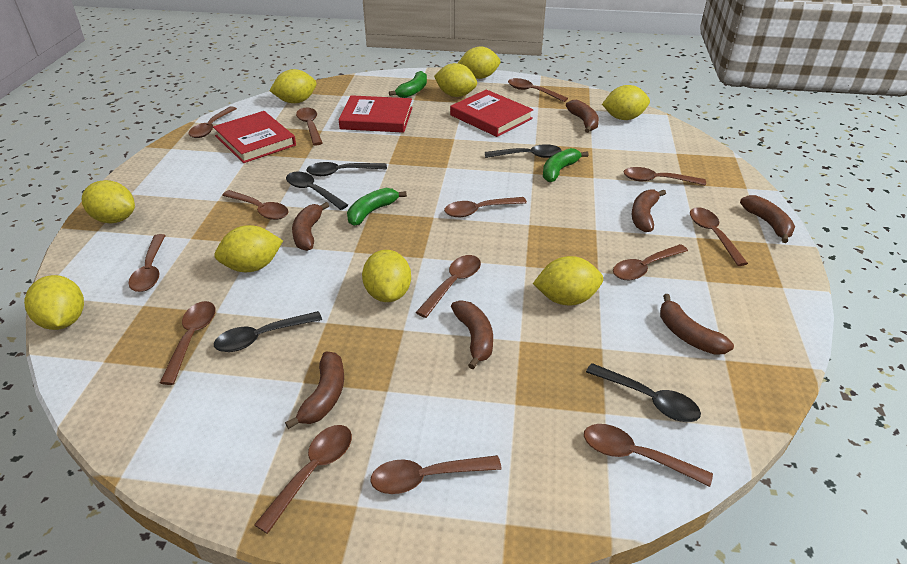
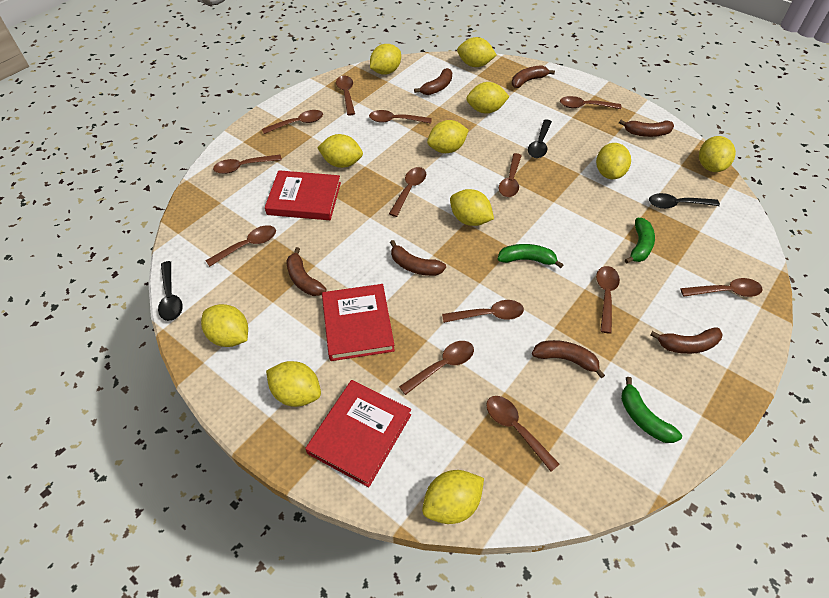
black spoon: 5 -> 3
brown spoon: 14 -> 13
yellow lemon: 9 -> 11

